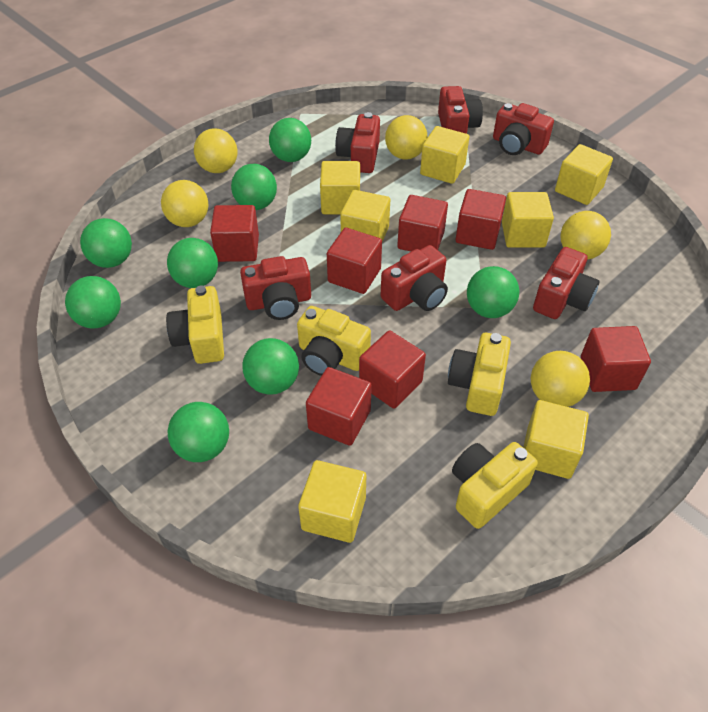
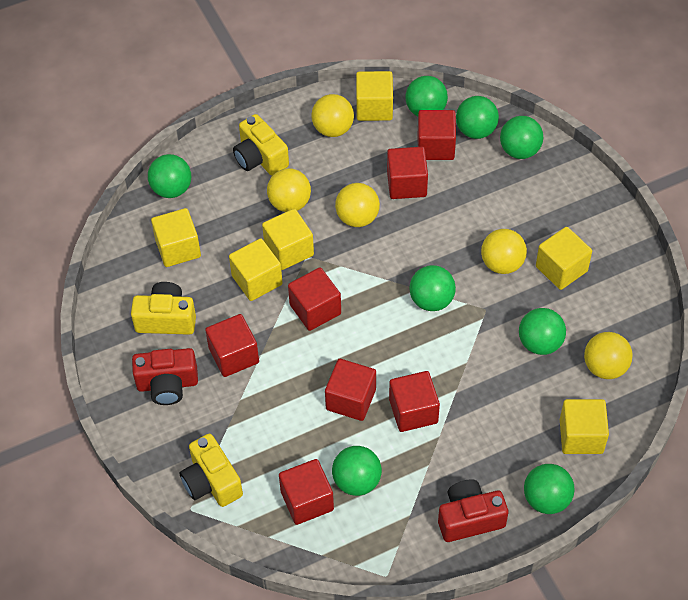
red camera: 6 -> 2
yellow camera: 4 -> 3
yellow cube: 7 -> 6

